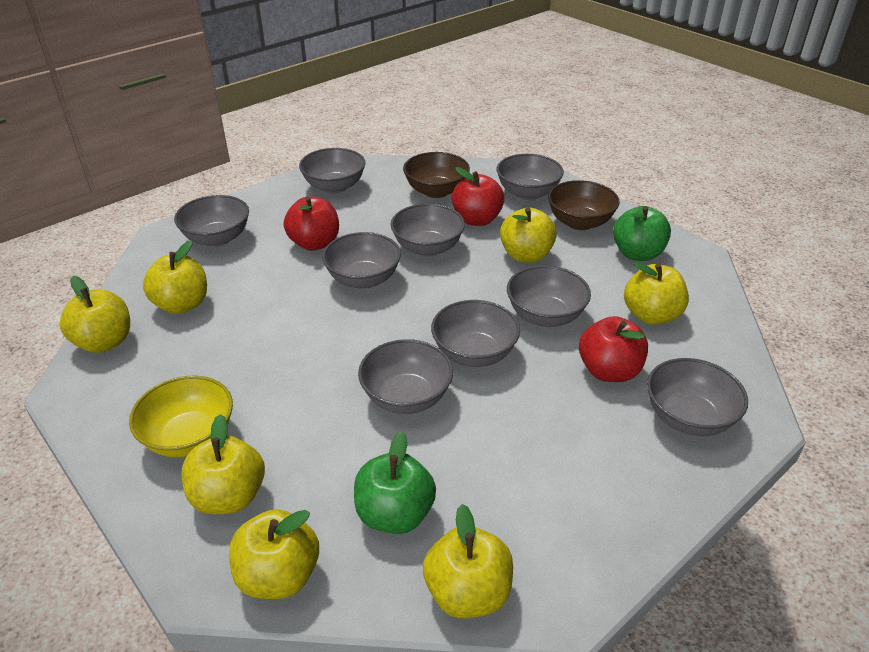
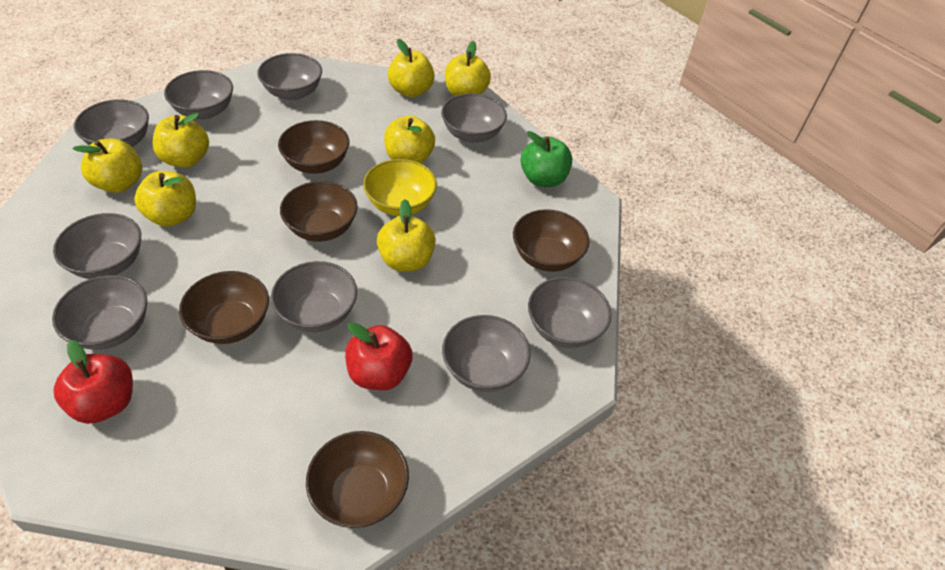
brown bowl: 2 -> 5
green apple: 2 -> 1
red apple: 3 -> 2

